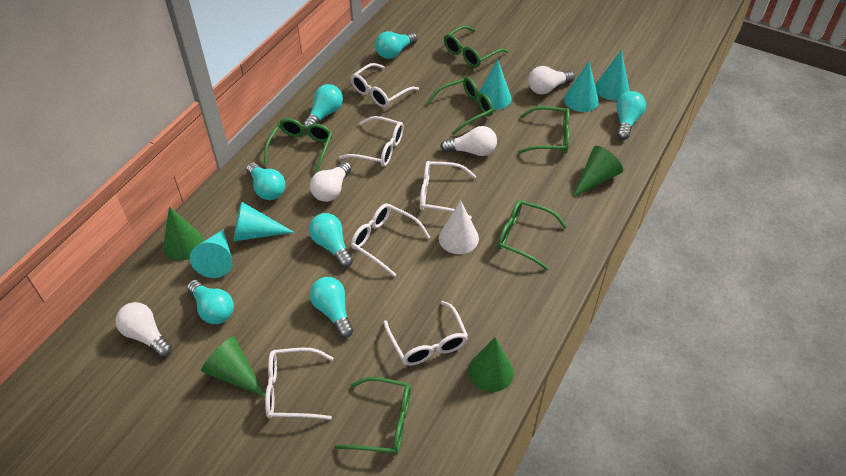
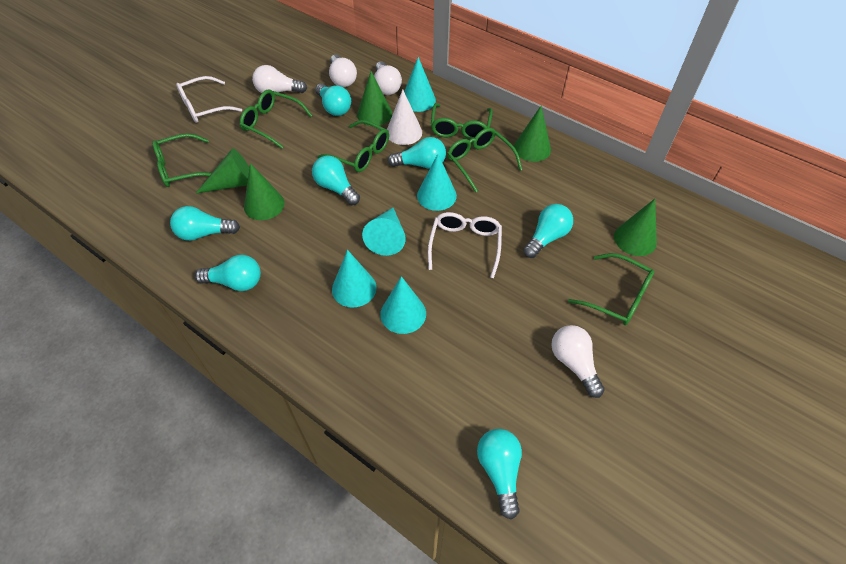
green cone: 4 -> 5
white glasses: 6 -> 2

